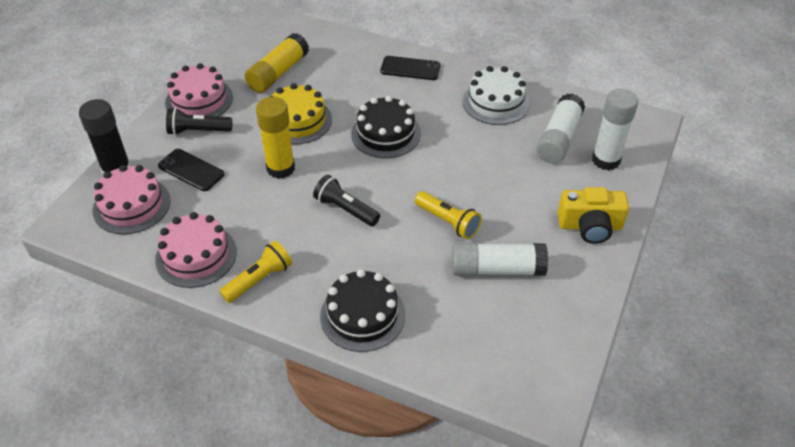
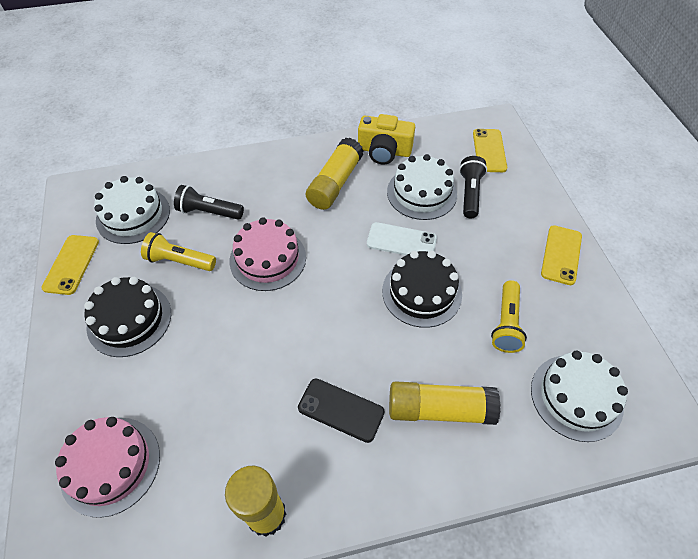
black glue stick: 1 -> 0
black phone: 2 -> 1
pink cake: 3 -> 2
white cake: 1 -> 3
white glue stick: 3 -> 0
white phone: 0 -> 1
yellow cake: 1 -> 0
yellow glue stick: 2 -> 3
yellow phone: 0 -> 3

